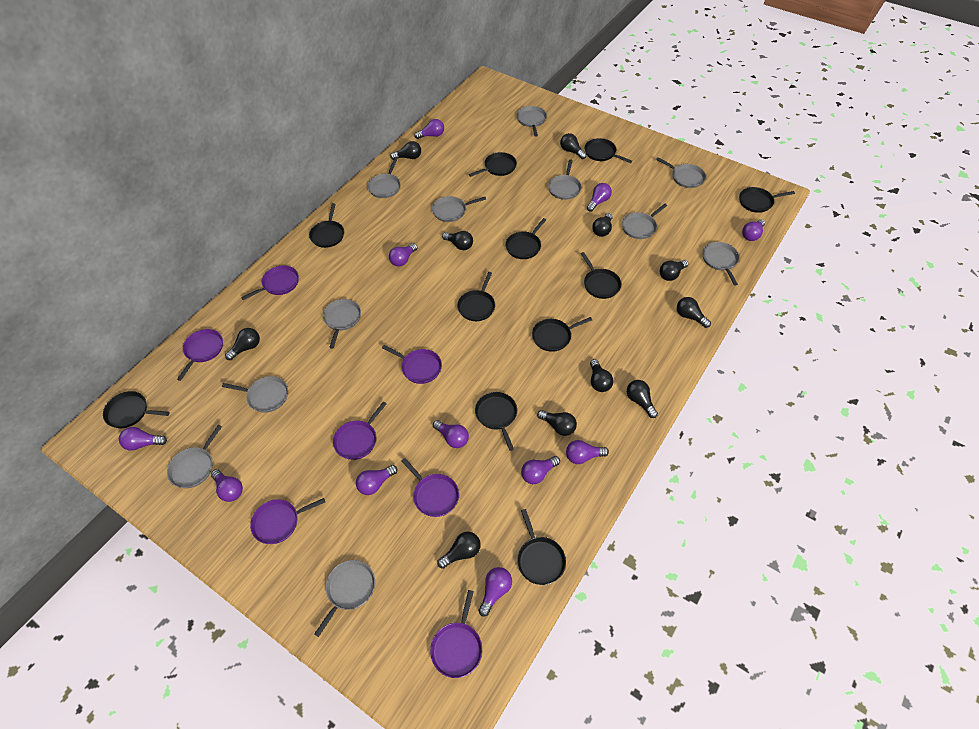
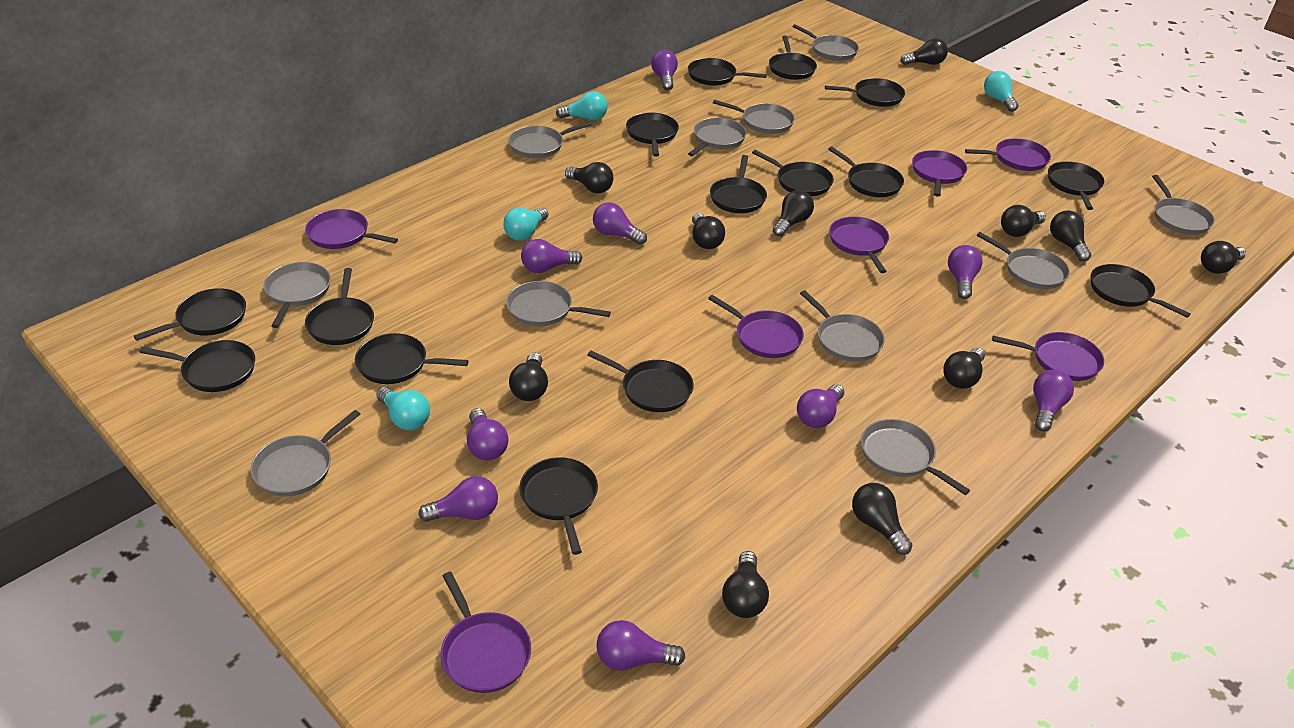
black pan: 11 -> 15
purple light bulb: 11 -> 9
turquoise light bulb: 0 -> 4

